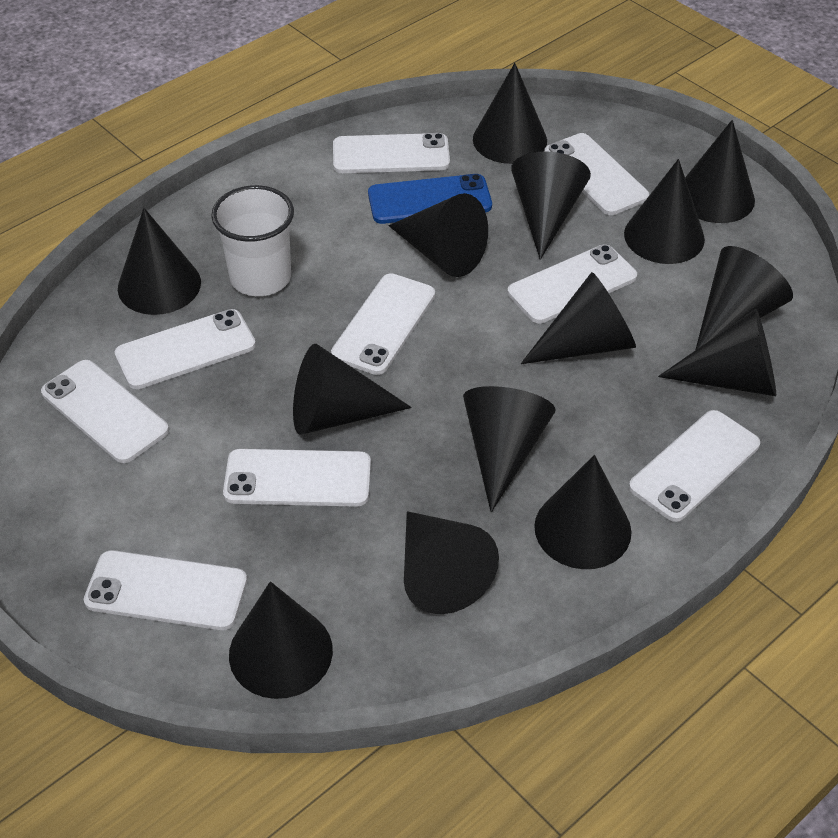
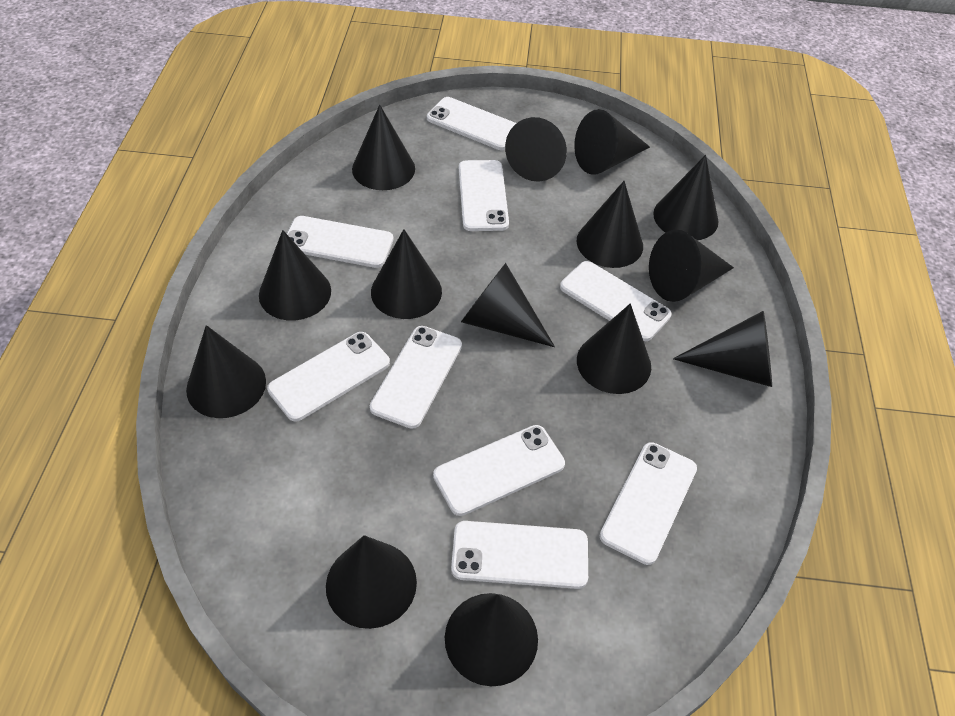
blue phone: 1 -> 0
white cup: 1 -> 0

